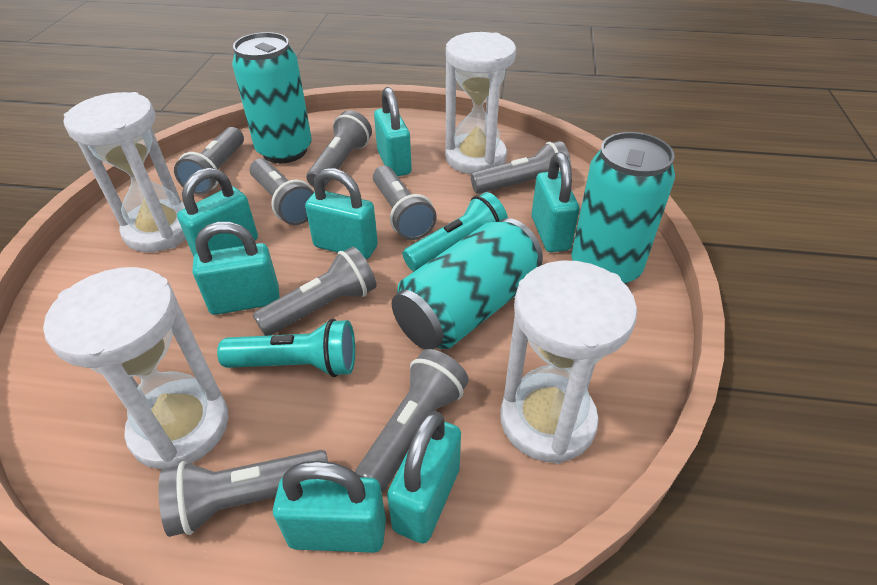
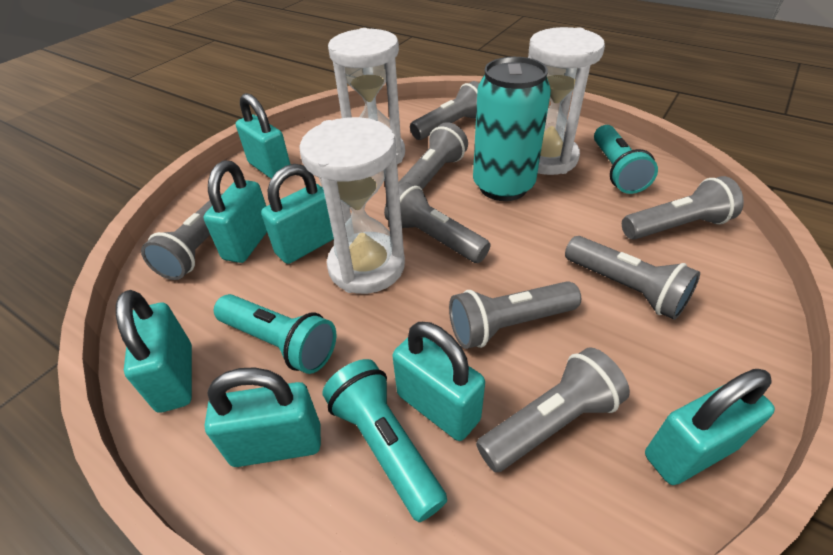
turquoise can: 3 -> 1
turquoise flashlight: 2 -> 3
white hourglass: 4 -> 3

